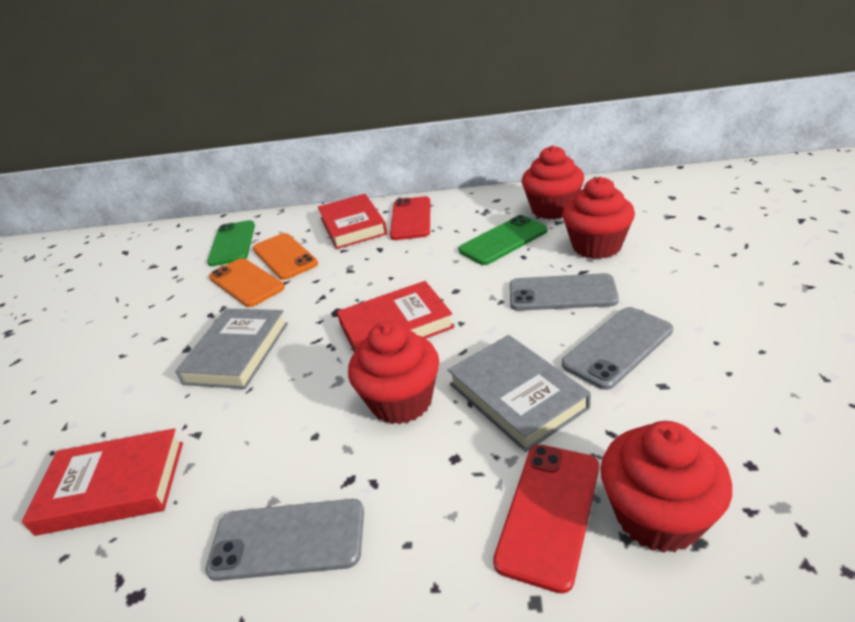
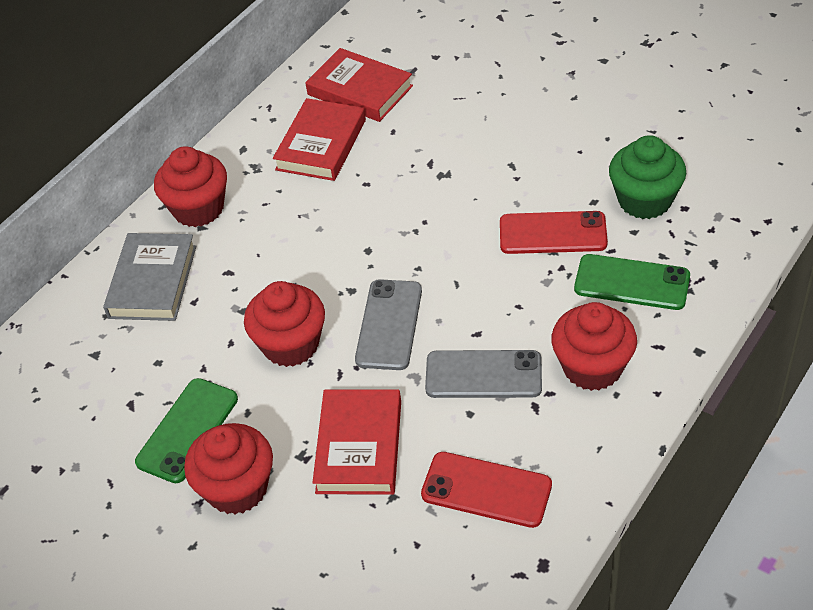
green cupcake: 0 -> 1
grey book: 2 -> 1
grey phone: 3 -> 2
orange phone: 2 -> 0

